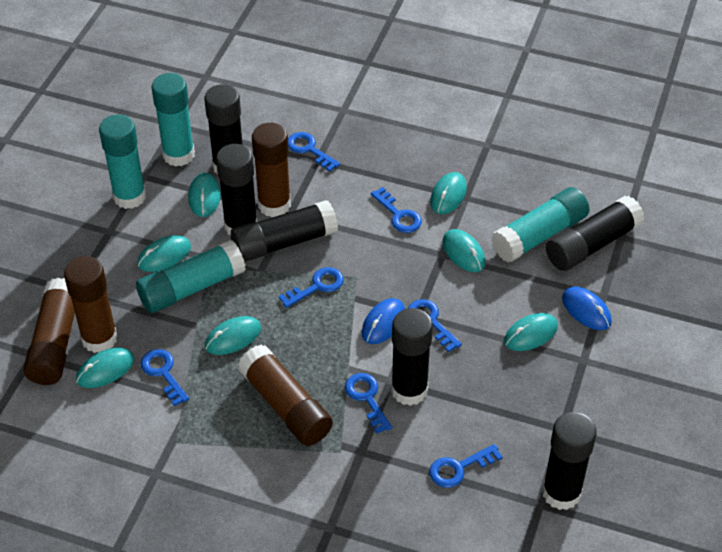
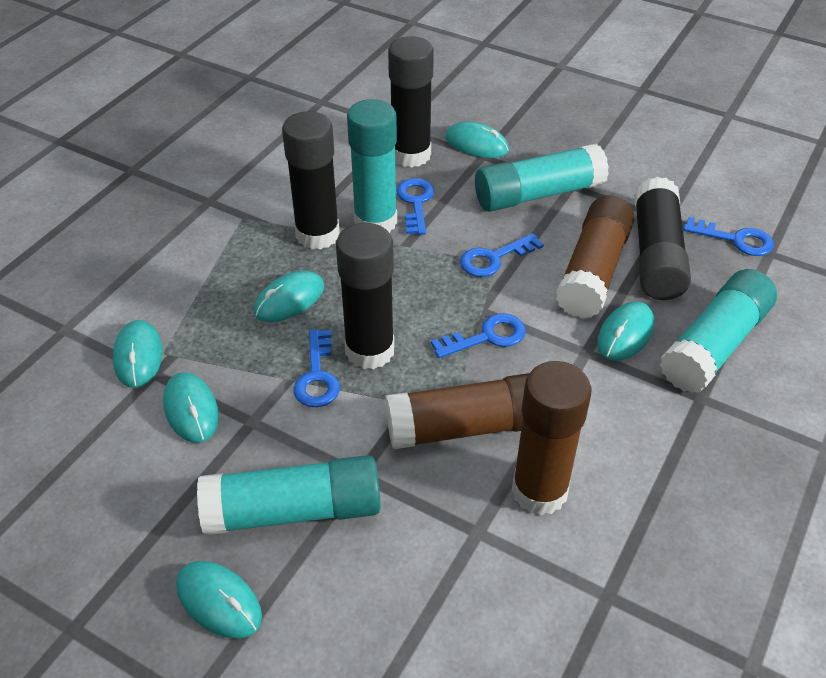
black glue stick: 6 -> 4
blue key: 7 -> 5
blue mouse: 2 -> 0
brown glue stick: 4 -> 3
turquoise mouse: 7 -> 6

